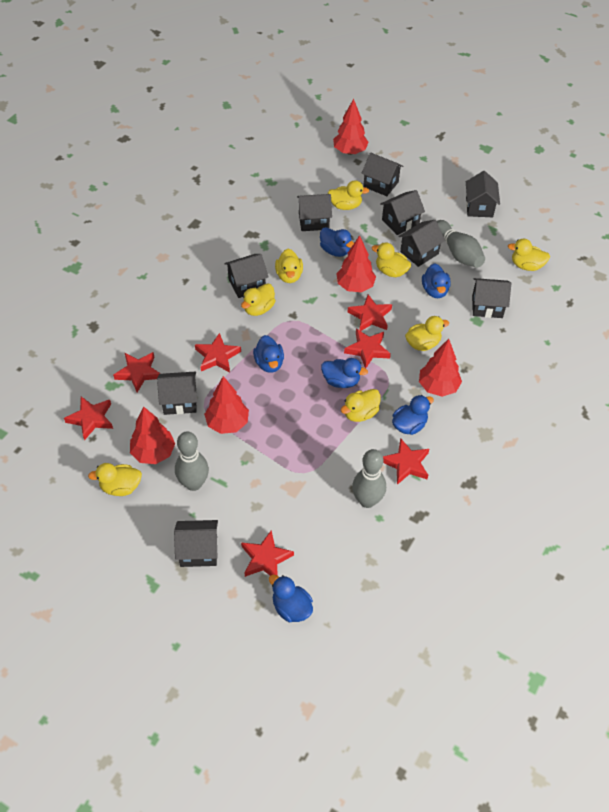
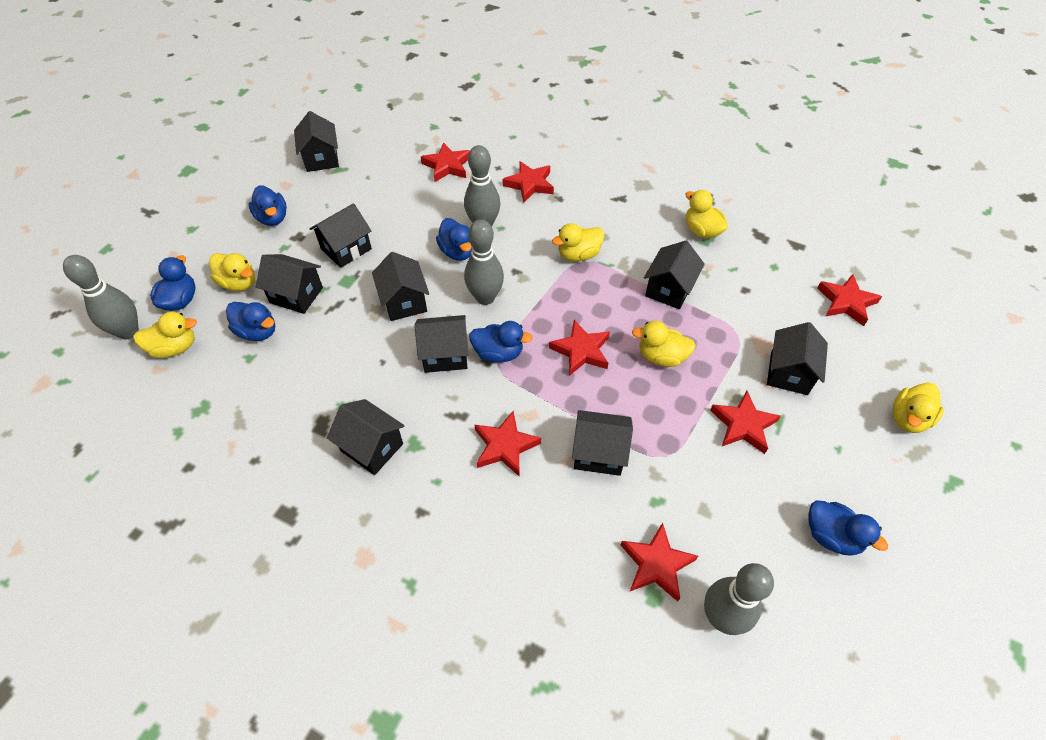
grey bowling pin: 3 -> 4
red tree: 5 -> 0
yellow duck: 8 -> 6

